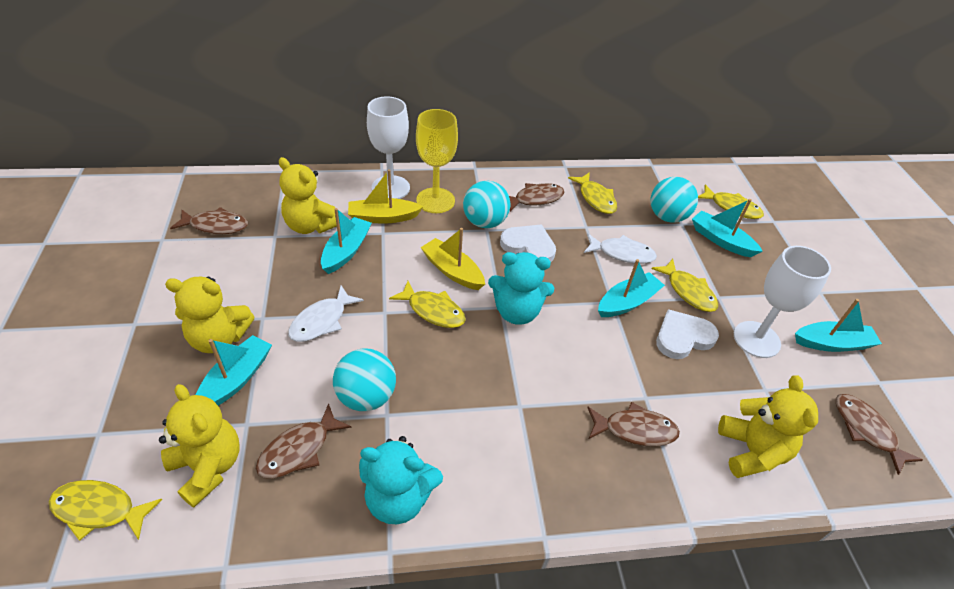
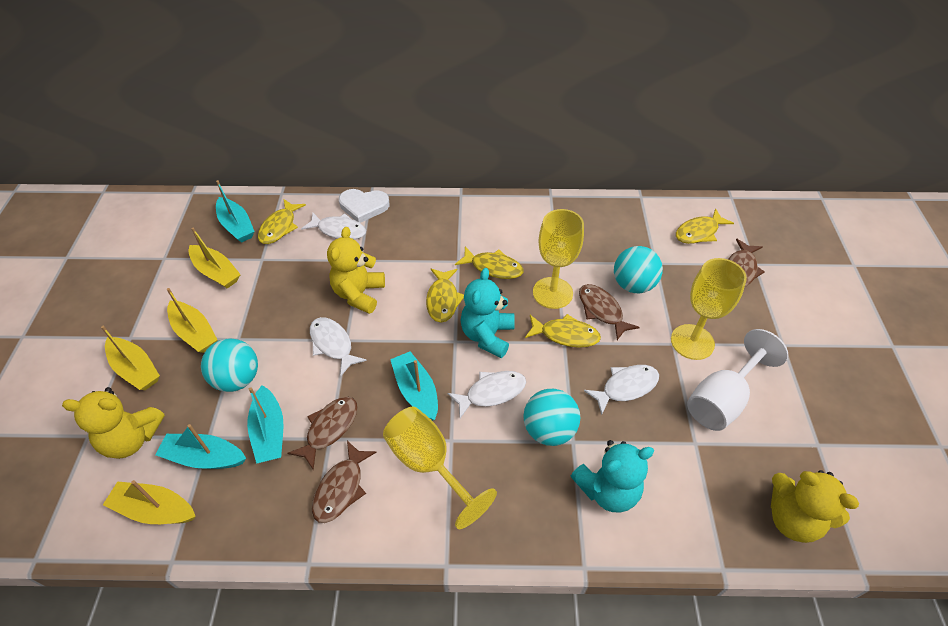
brown fish: 5 -> 4
turquoise boat: 5 -> 4
white fish: 2 -> 4
white goblet: 2 -> 1
white heart: 2 -> 1
yellow boat: 2 -> 4
yellow goblet: 1 -> 3
yellow teddy bear: 4 -> 3

